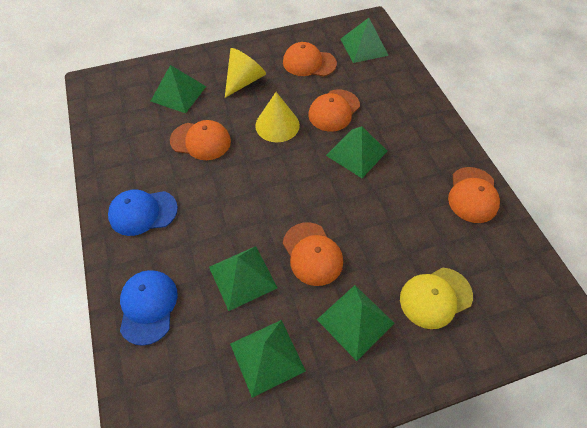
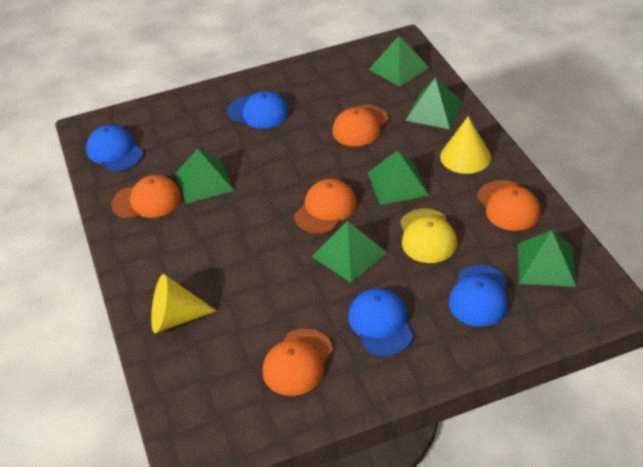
blue cap: 2 -> 4

